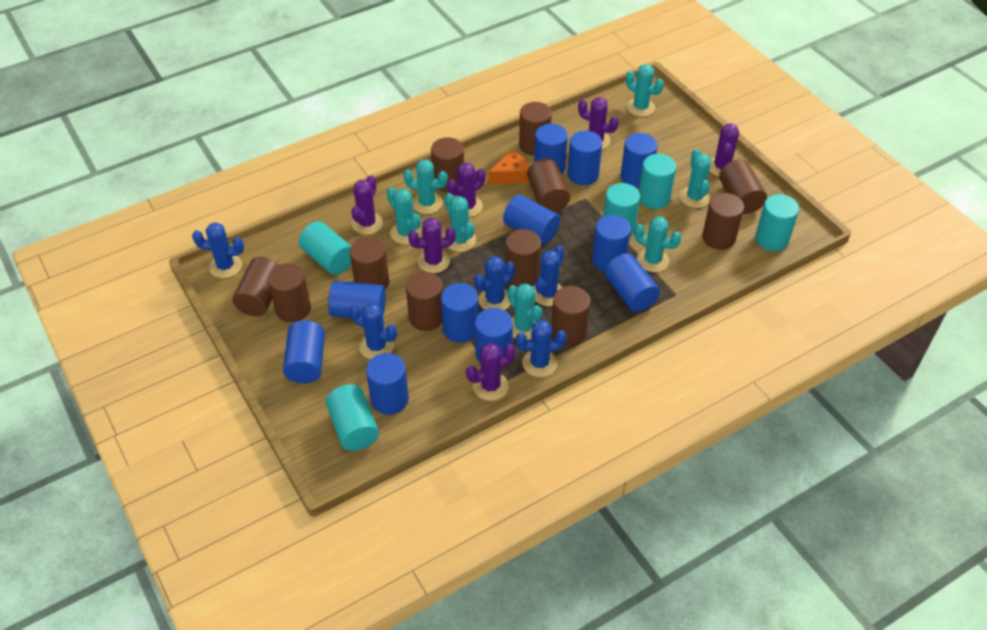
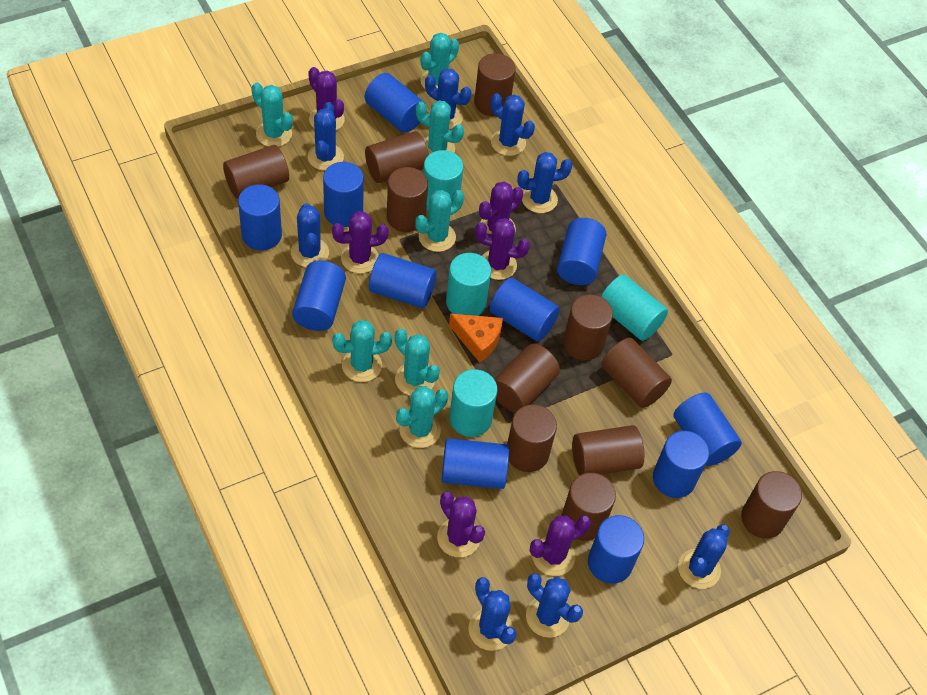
blue cactus: 5 -> 8
turquoise cylinder: 5 -> 4

